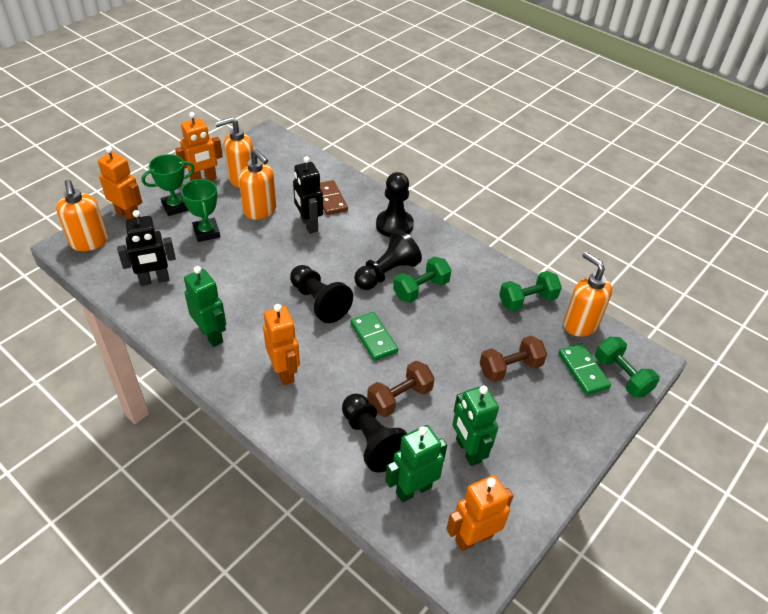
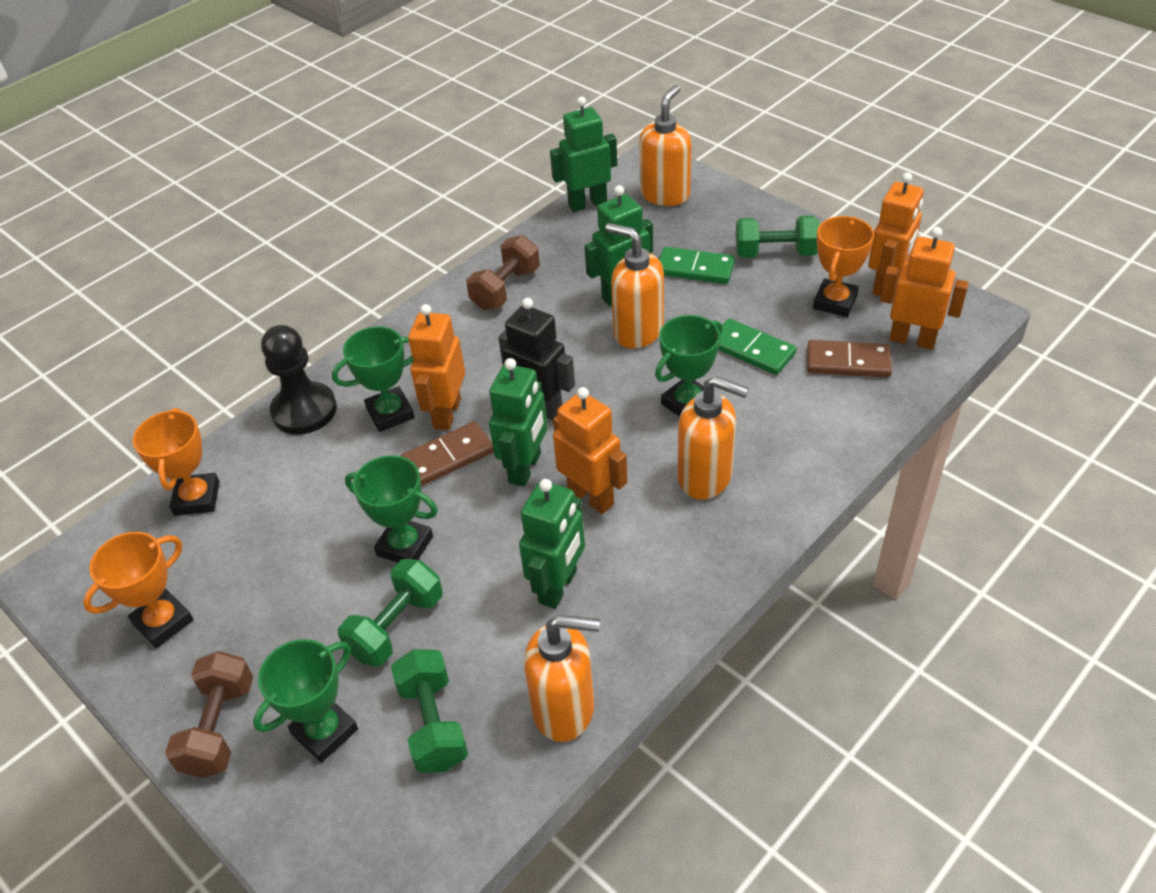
black pawn: 4 -> 1
black robot: 2 -> 1
brown domino: 1 -> 2
green robot: 3 -> 4
green trophy: 2 -> 4
orange trophy: 0 -> 3

